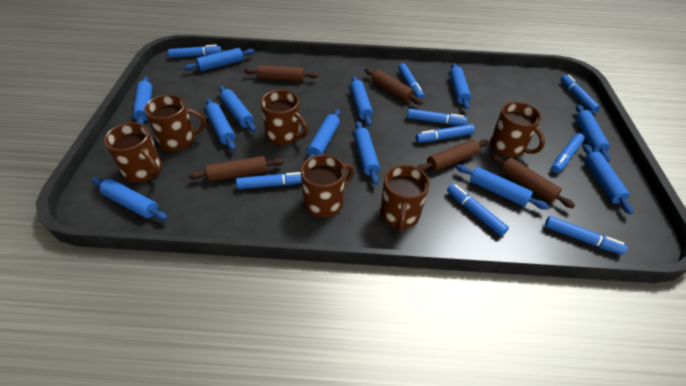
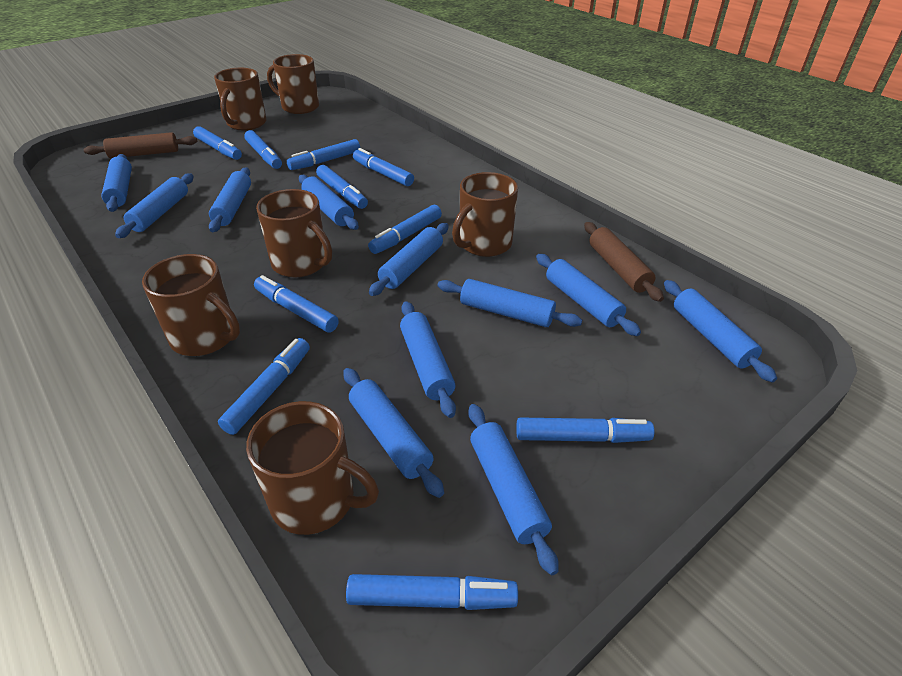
blue marker: 9 -> 10
blue rolling pin: 12 -> 11
brown rolling pin: 5 -> 2

